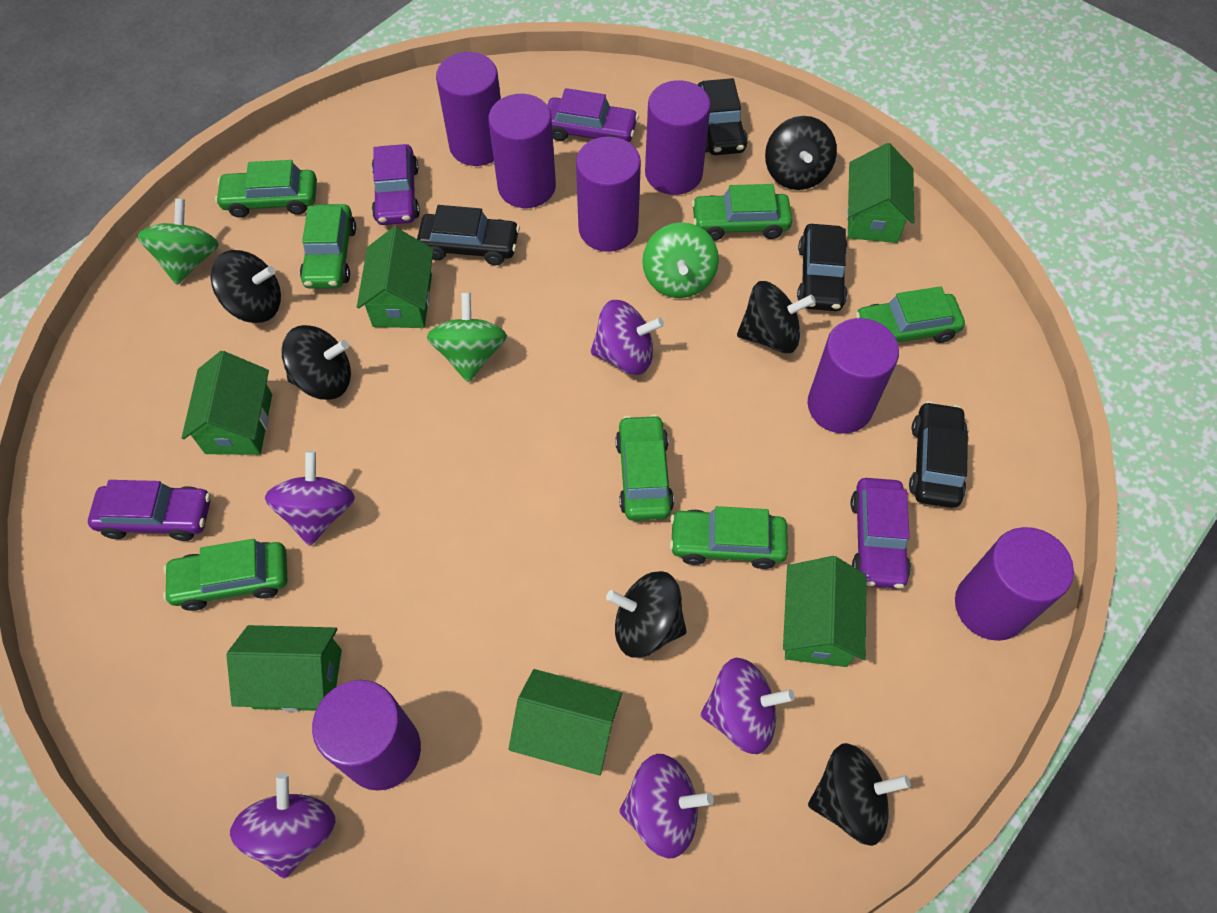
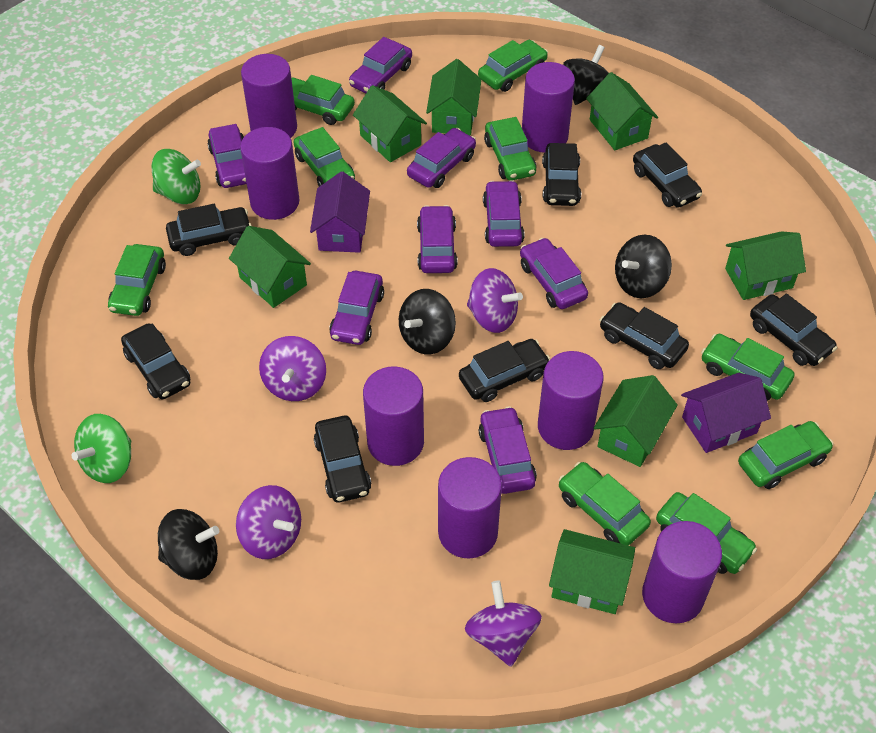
black car: 4 -> 8
black spinning top: 6 -> 4
green car: 7 -> 9
green house: 6 -> 7
green spinning top: 3 -> 2
purple car: 4 -> 8
purple house: 0 -> 2
purple spinning top: 5 -> 4

